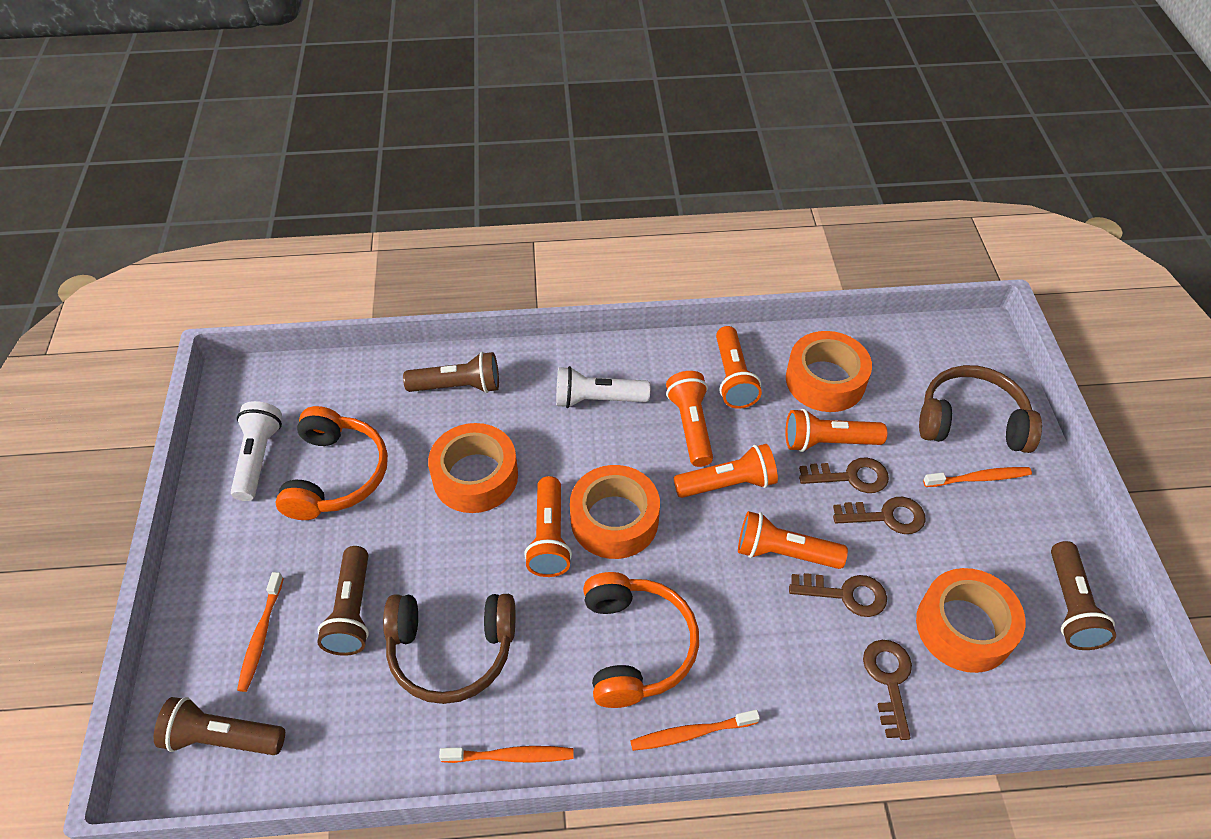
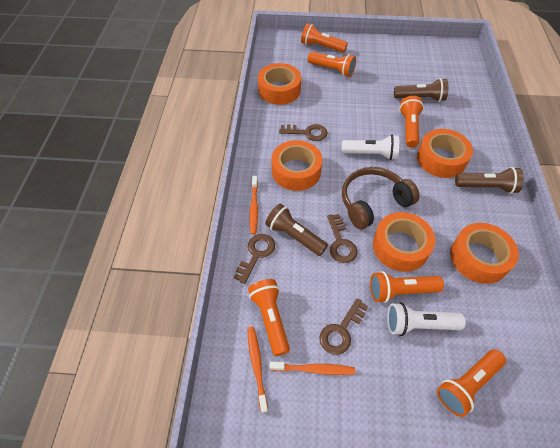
brown flashlight: 4 -> 3
brown headphones: 2 -> 1
orange headphones: 2 -> 0
orange tape: 4 -> 5
orange toothbrush: 4 -> 3

